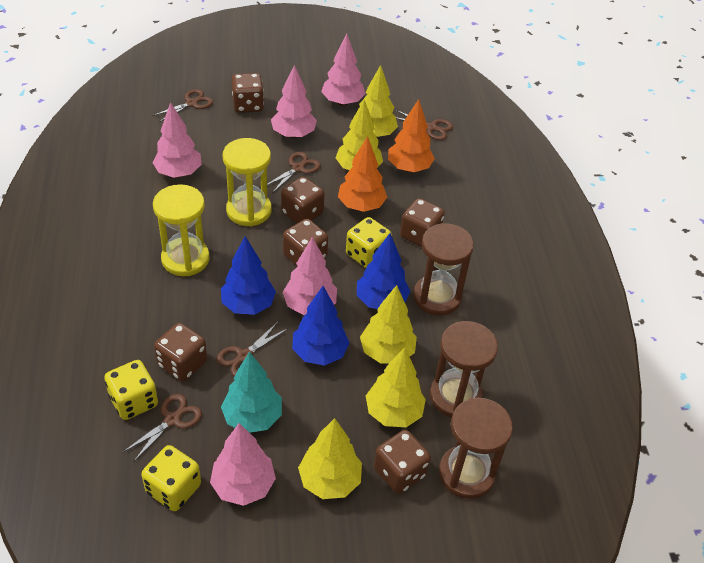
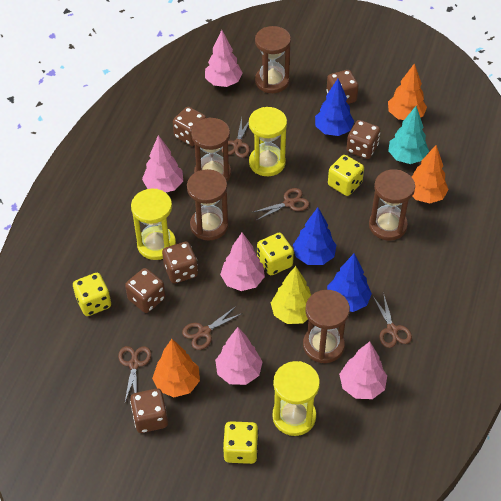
brown hourglass: 3 -> 5
orange tree: 2 -> 3
yellow dice: 3 -> 4
yellow hourglass: 2 -> 3
yellow tree: 5 -> 1

